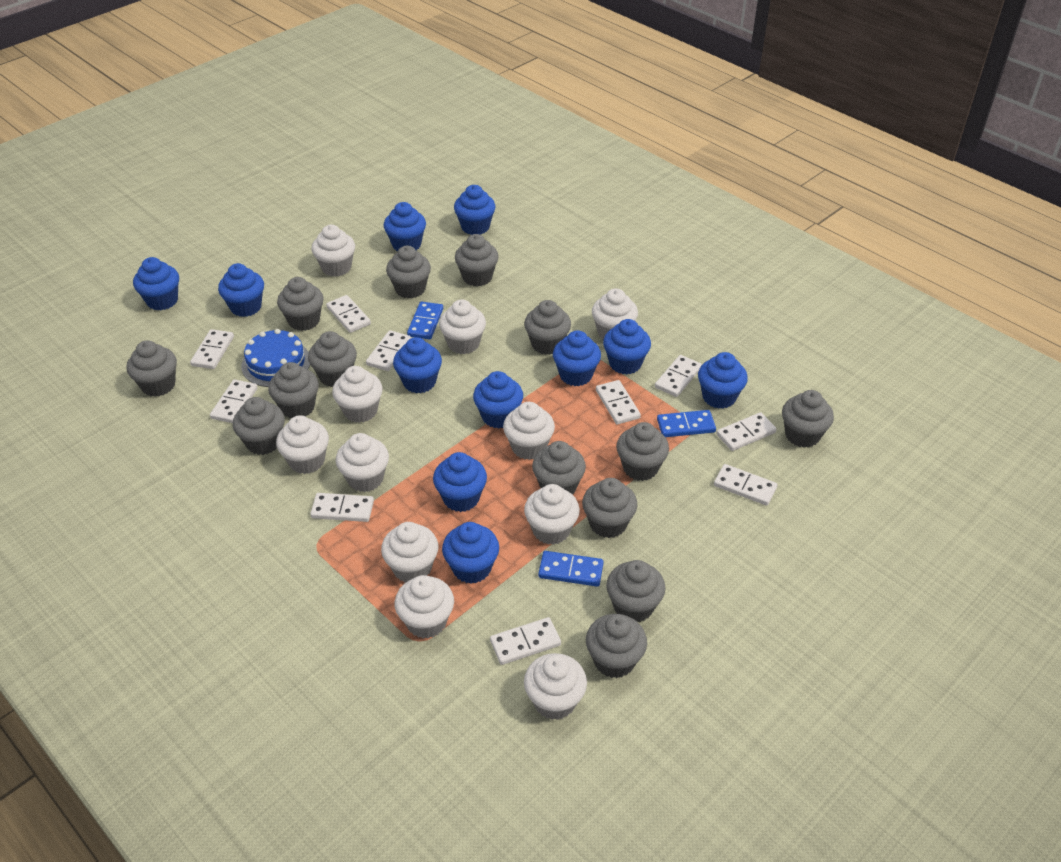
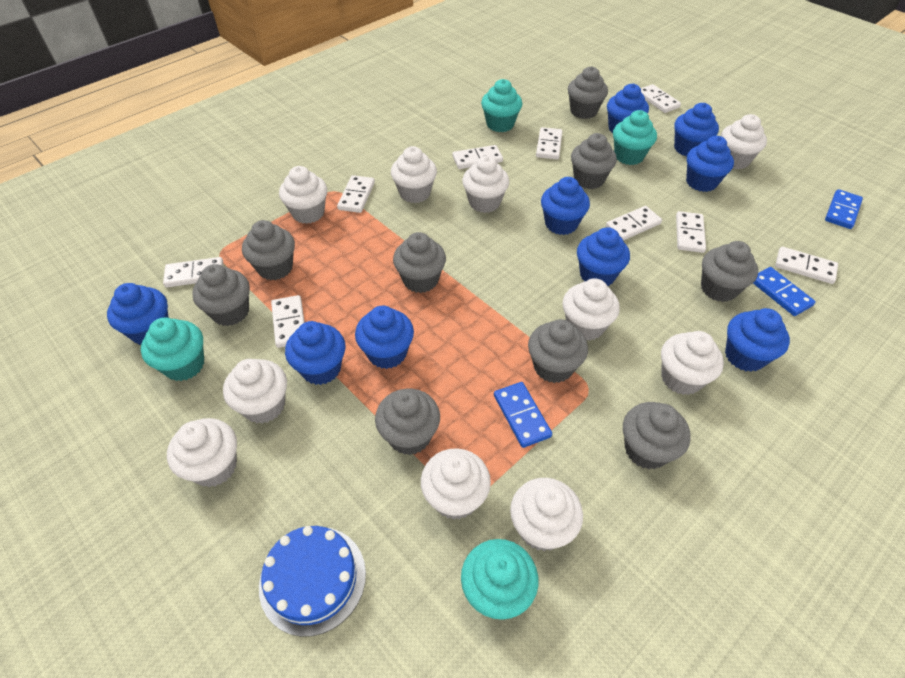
blue cupcake: 11 -> 9
grey cupcake: 14 -> 9
turquoise cupcake: 0 -> 4
white cupcake: 11 -> 10
white domino: 10 -> 9

